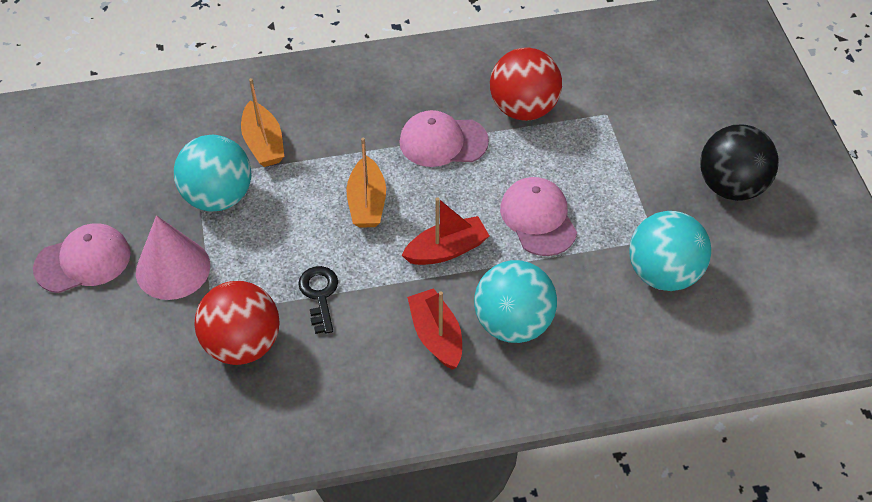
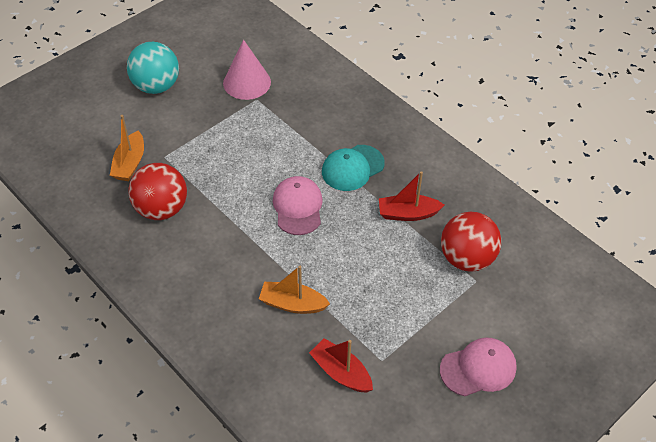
black ball: 1 -> 0
black key: 1 -> 0
pink cap: 3 -> 2
turquoise ball: 3 -> 1
turquoise cap: 0 -> 1

